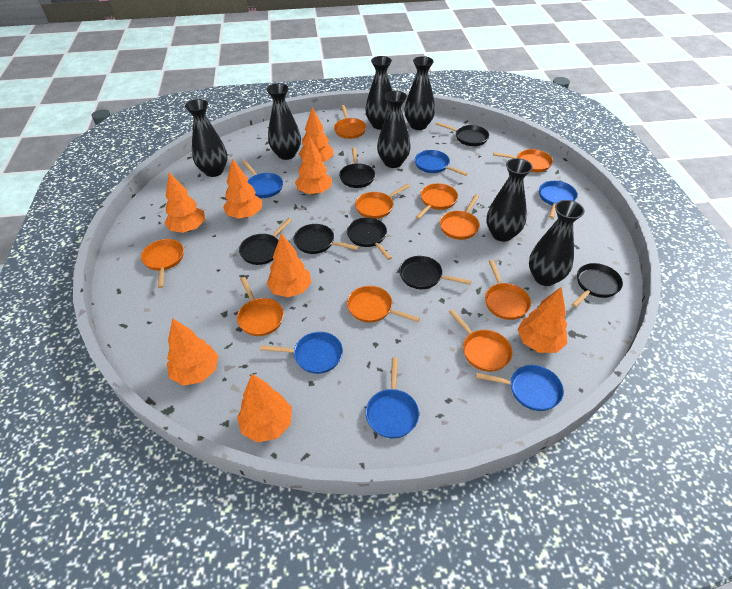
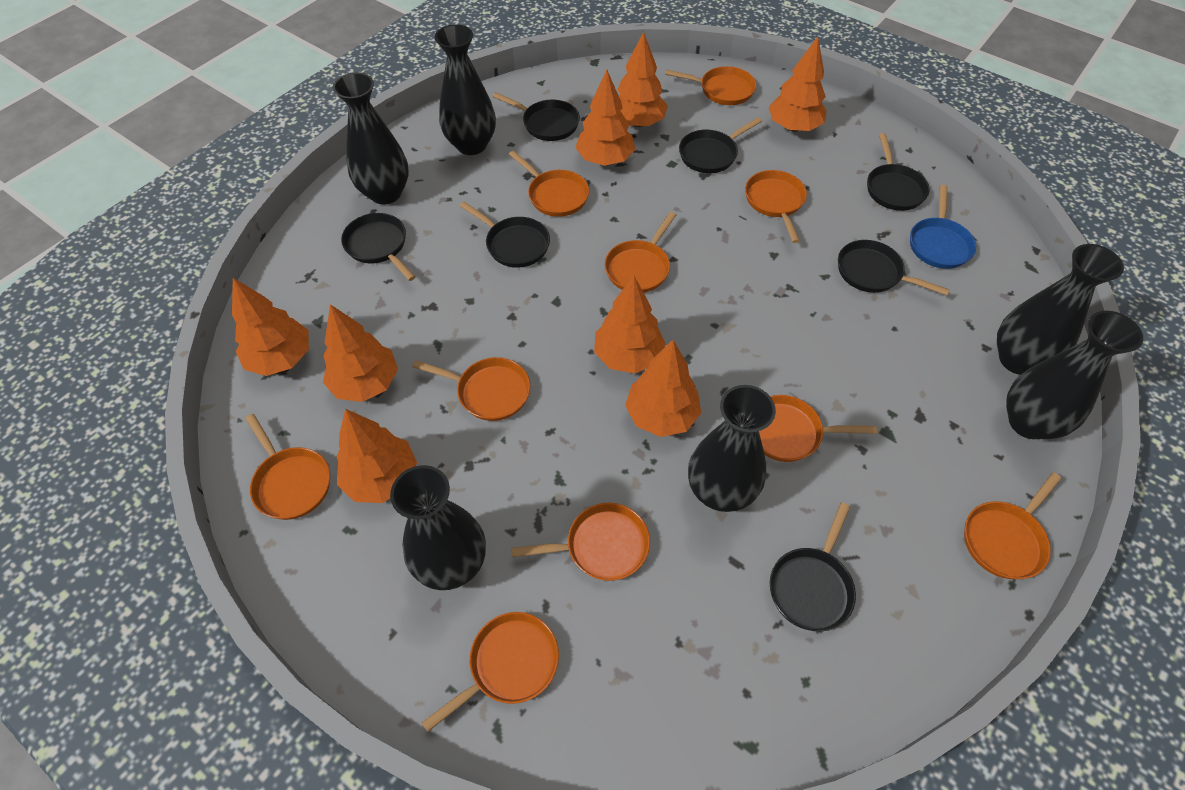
black vase: 7 -> 6
blue pan: 6 -> 1

